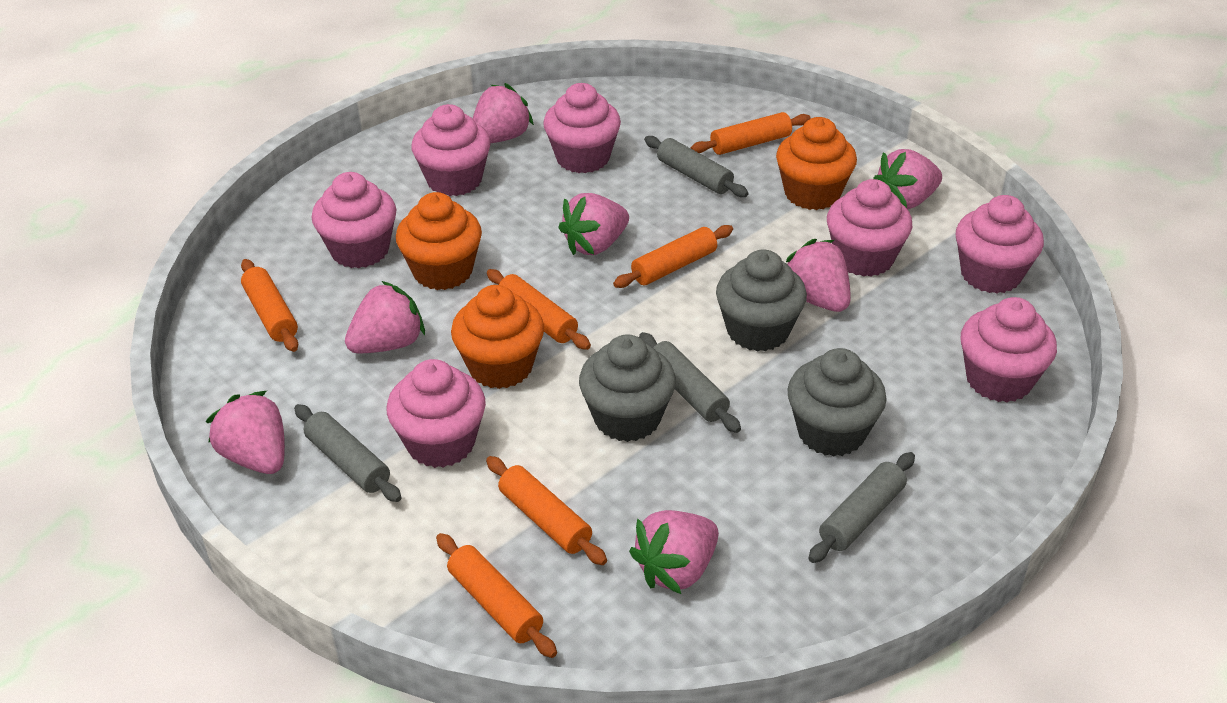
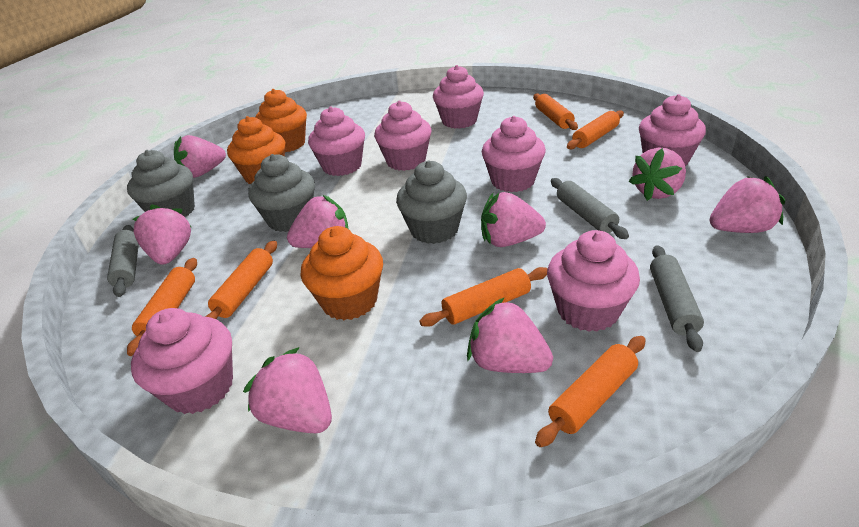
grey rolling pin: 4 -> 3
pink strawberry: 7 -> 8

